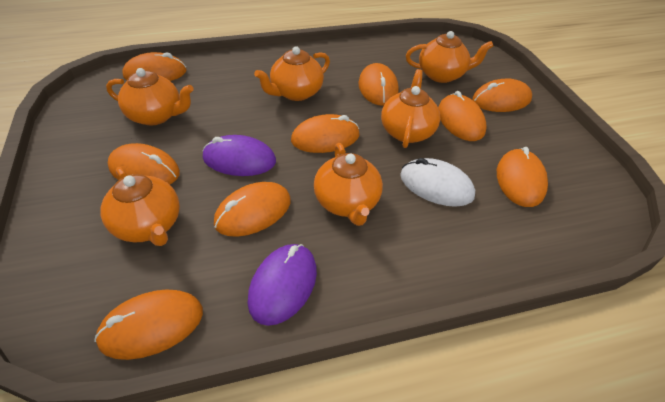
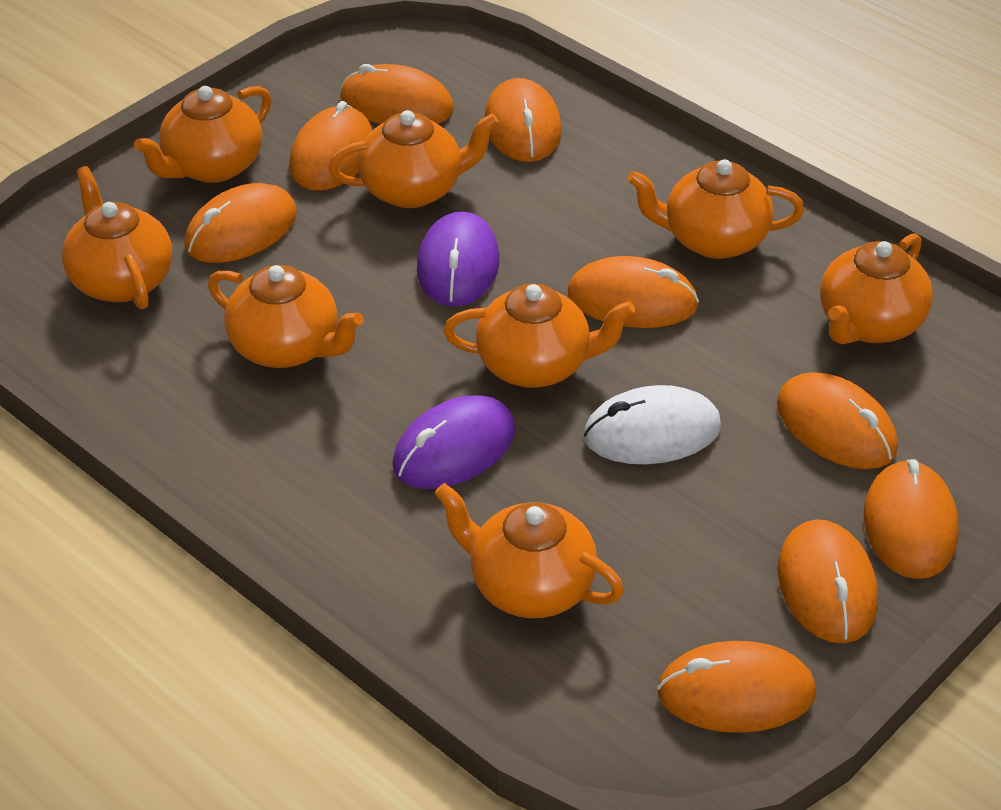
orange teapot: 6 -> 8

